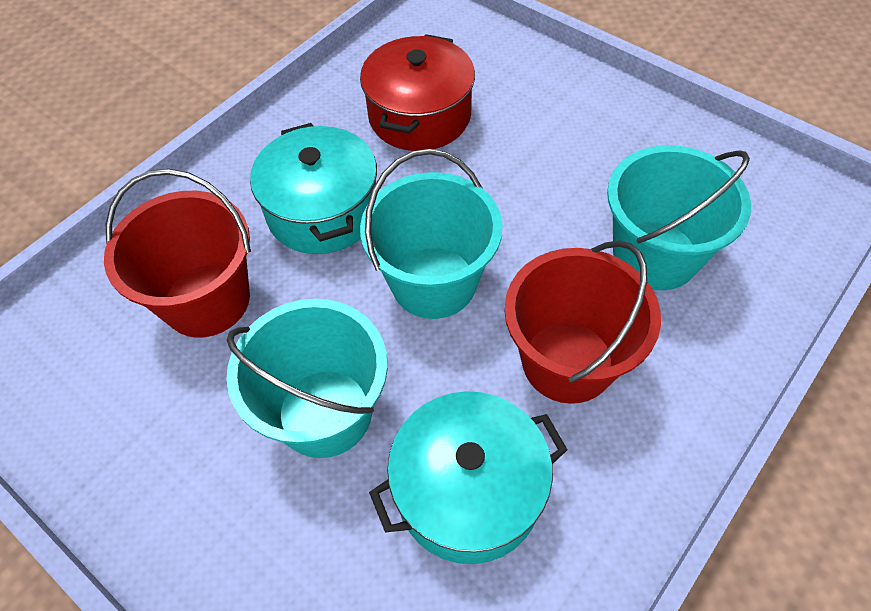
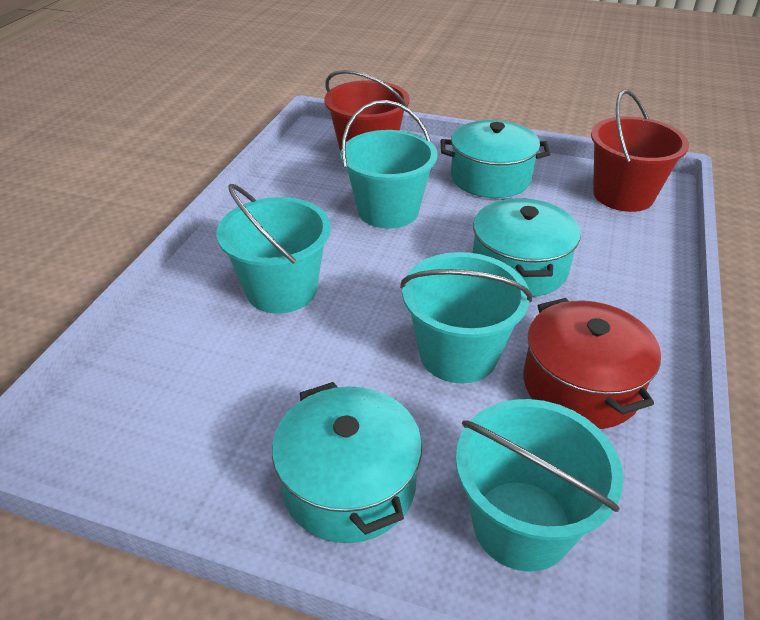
turquoise bucket: 3 -> 4
turquoise pot: 2 -> 3

